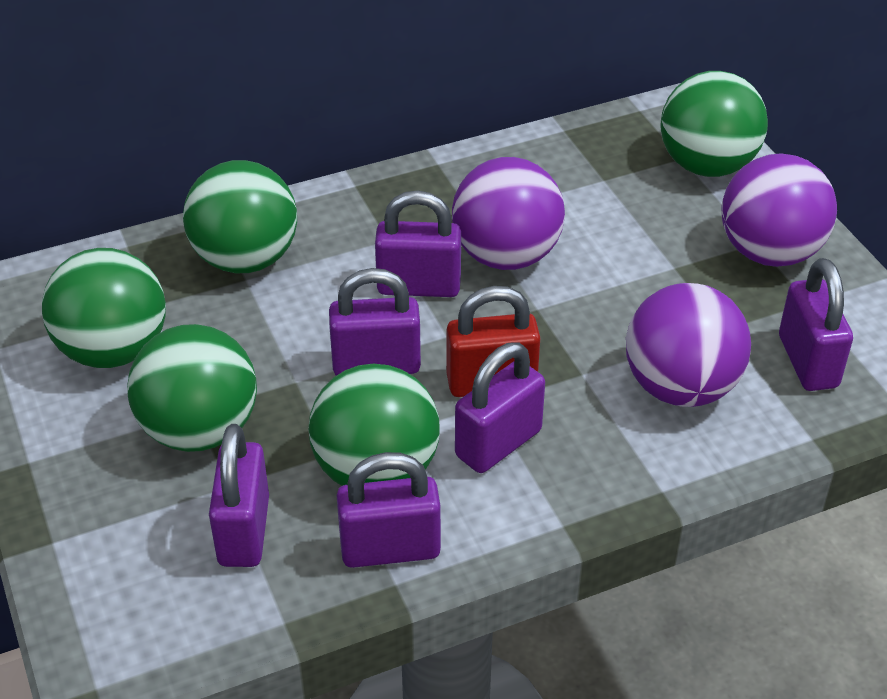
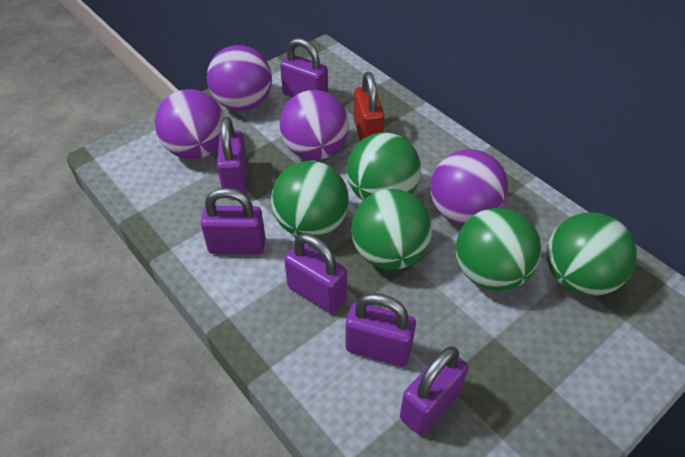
purple ball: 3 -> 4

